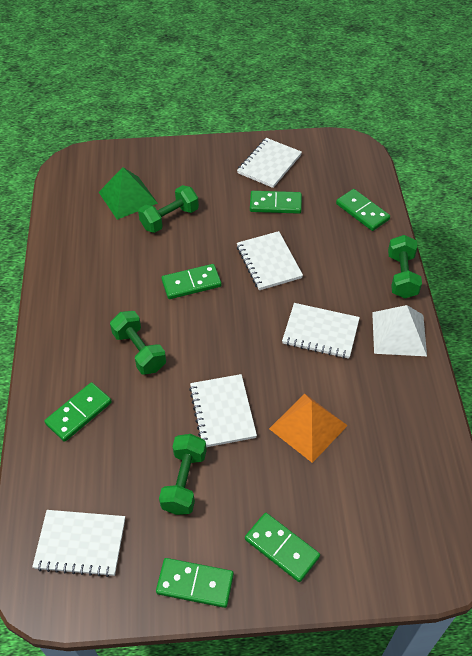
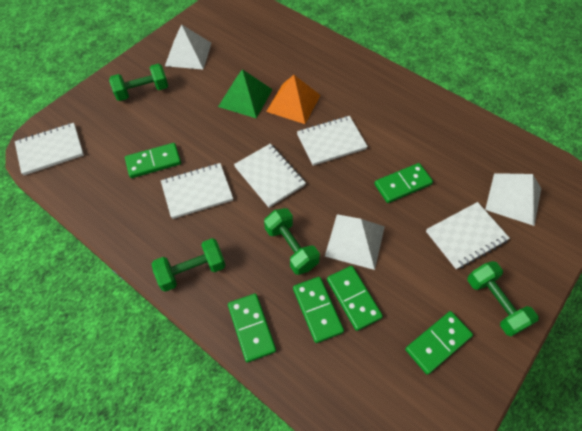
white pyramid: 1 -> 3

